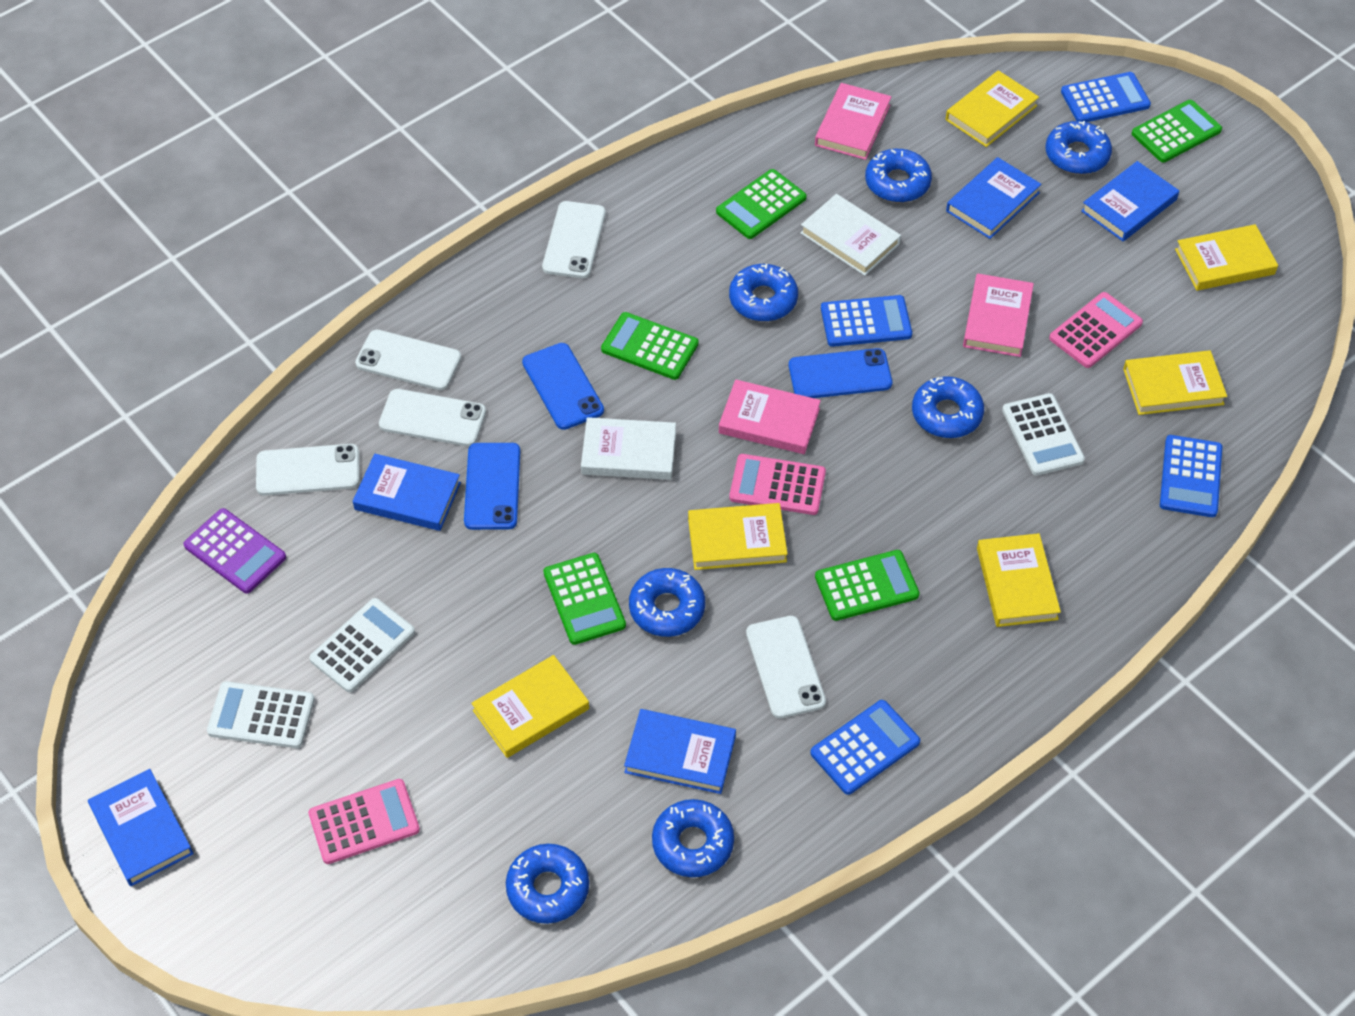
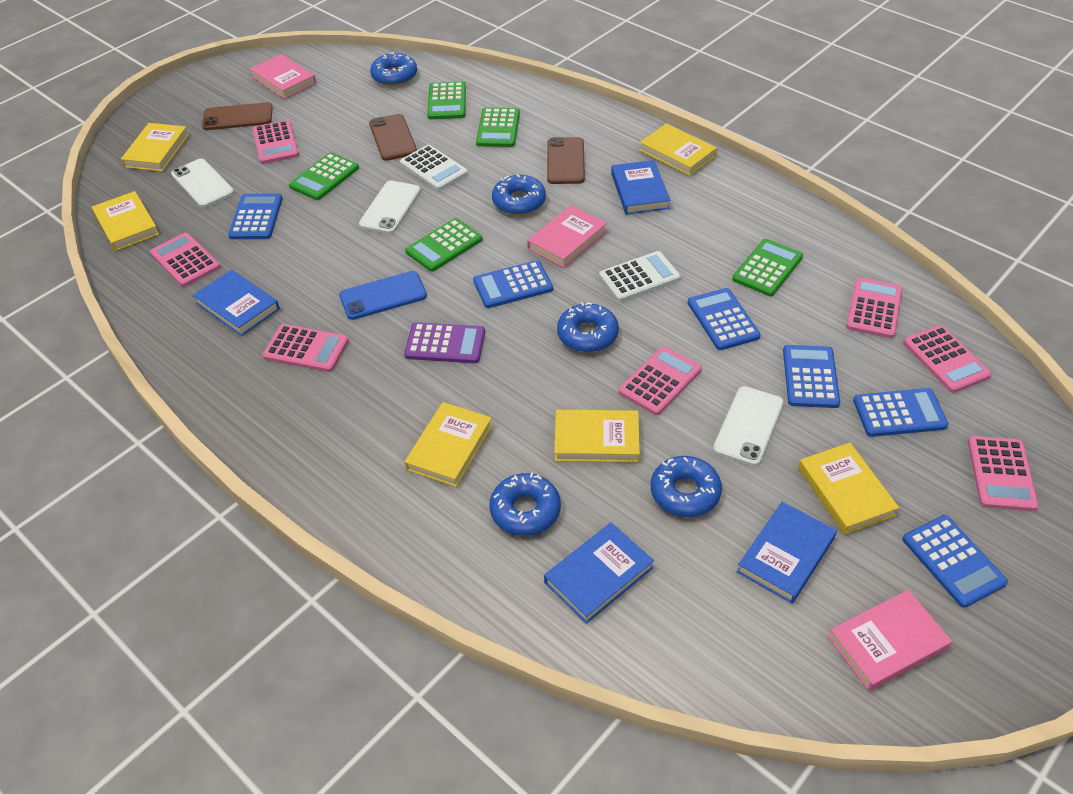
blue book: 5 -> 4
blue calculator: 4 -> 6
blue donut: 7 -> 5
blue phone: 3 -> 1
brown phone: 0 -> 3
pink calculator: 3 -> 7
white book: 2 -> 0
white calculator: 3 -> 2
white phone: 5 -> 3

